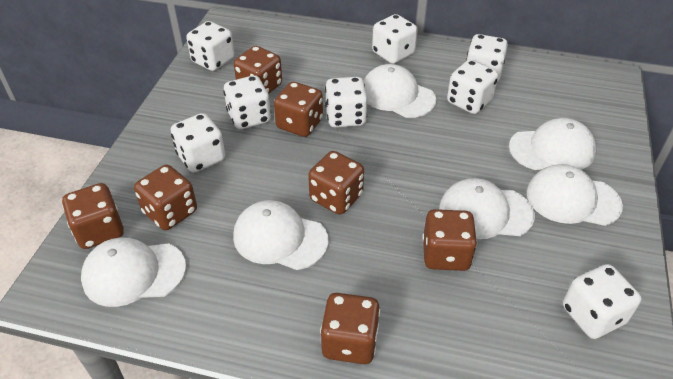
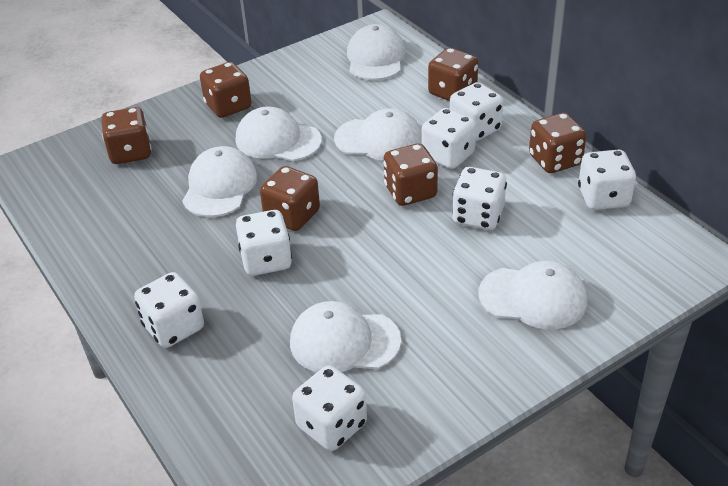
brown dice: 7 -> 6
white dice: 8 -> 7

